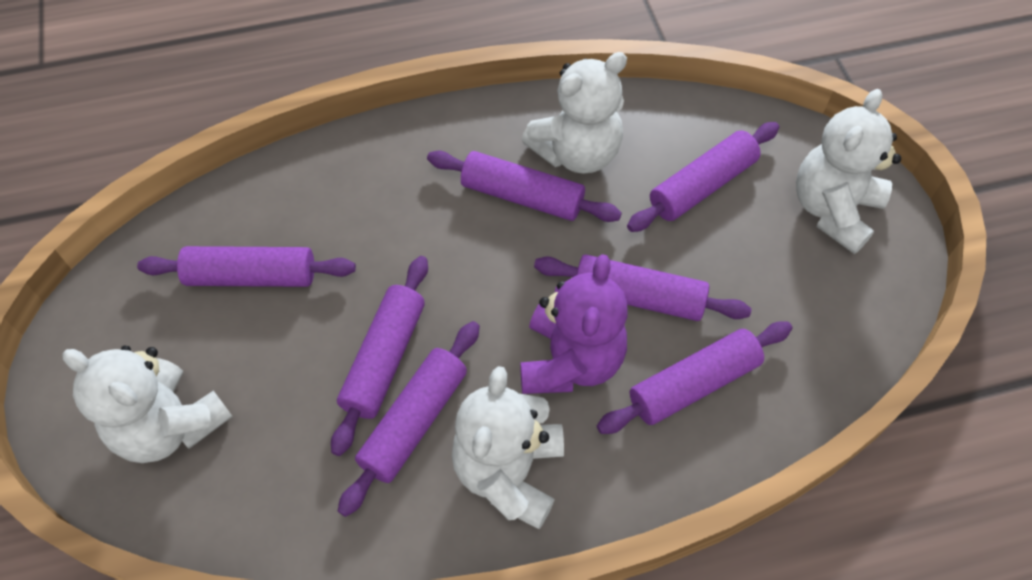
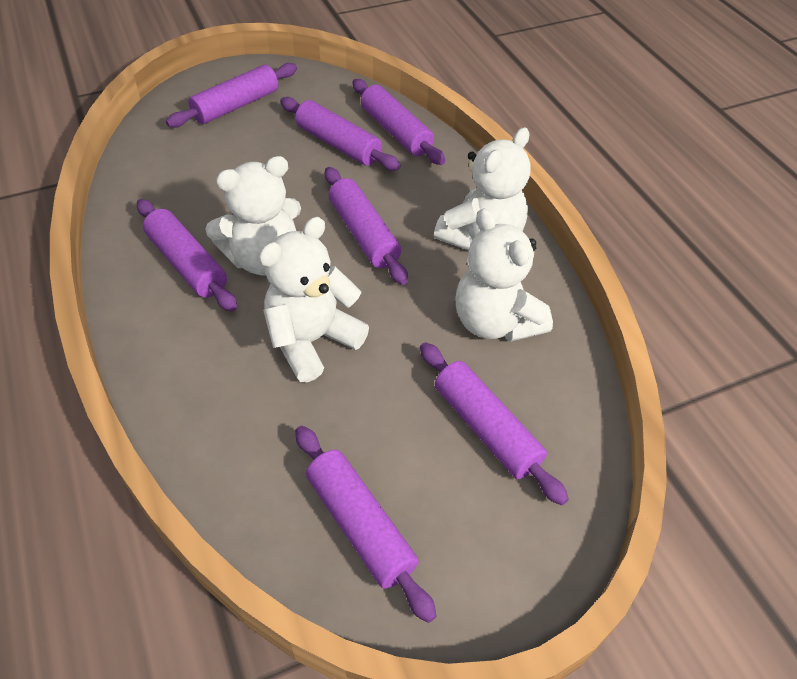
purple teddy bear: 1 -> 0

